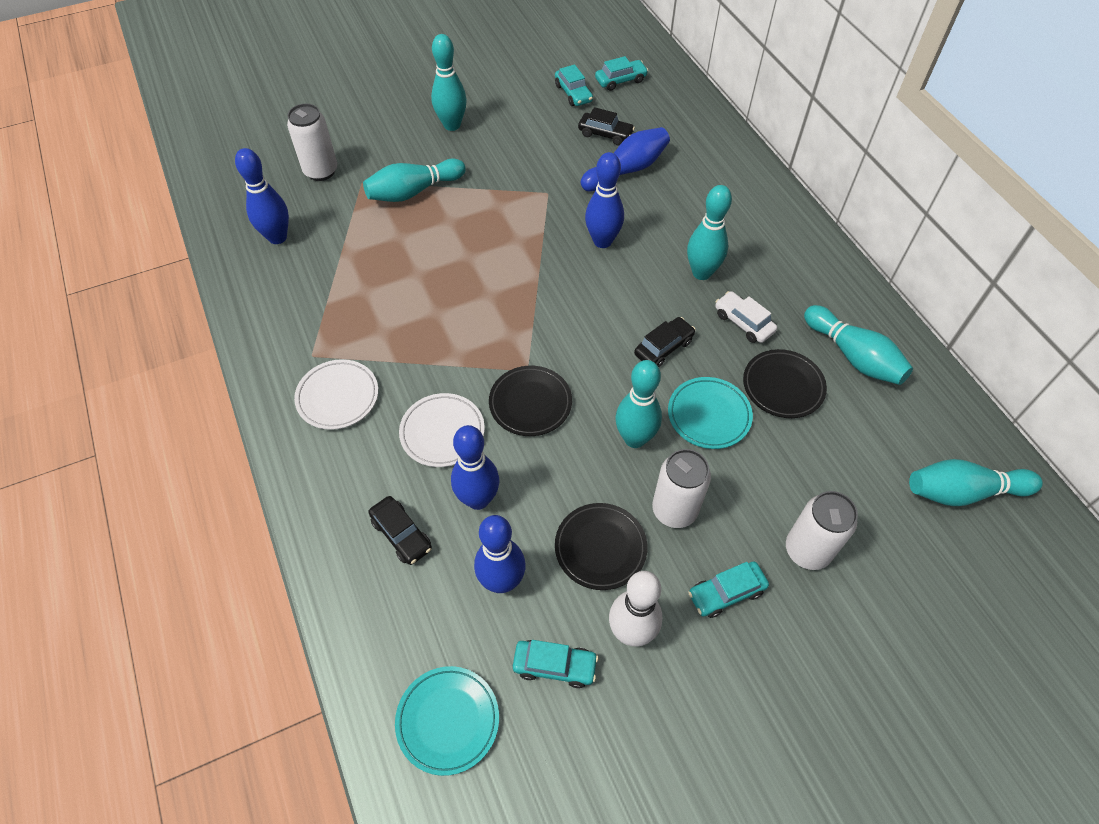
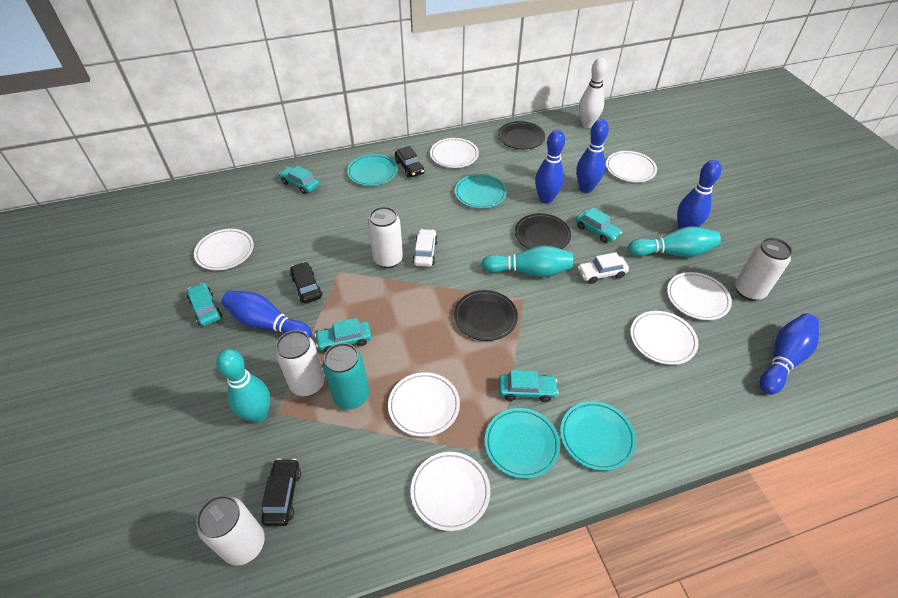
turquoise bowling pin: 6 -> 3
turquoise can: 0 -> 1
turquoise car: 4 -> 5
turquoise plate: 2 -> 4
white can: 3 -> 4
white car: 1 -> 2
white plate: 2 -> 7

